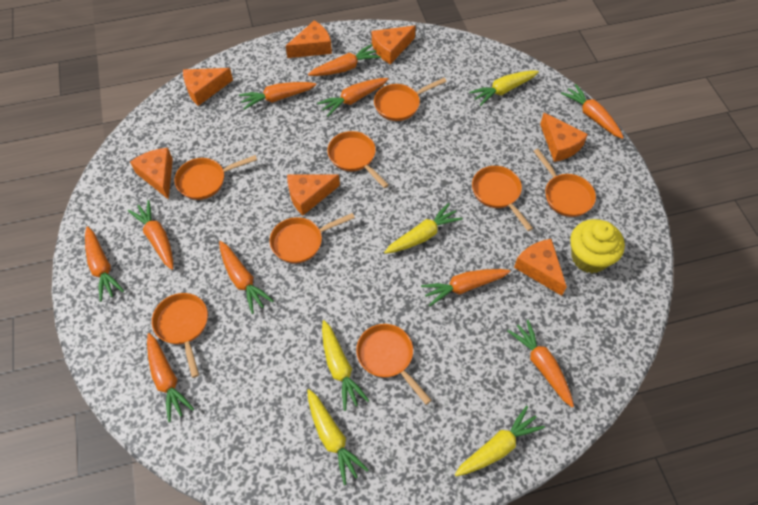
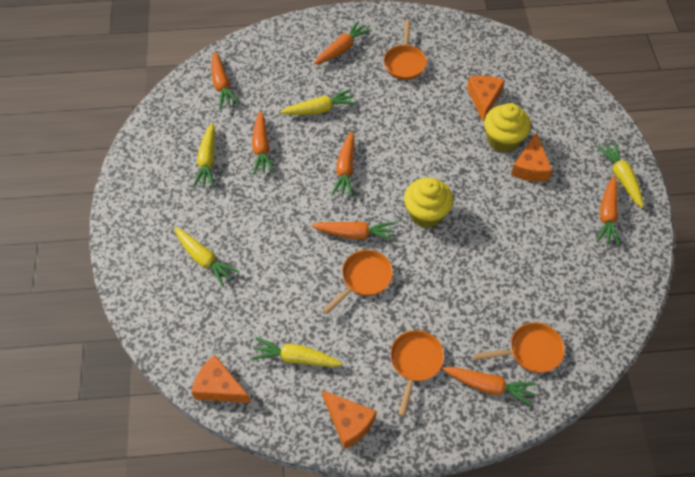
orange carrot: 10 -> 7
orange cheese: 7 -> 4
orange pan: 8 -> 4
yellow cupcake: 1 -> 2

